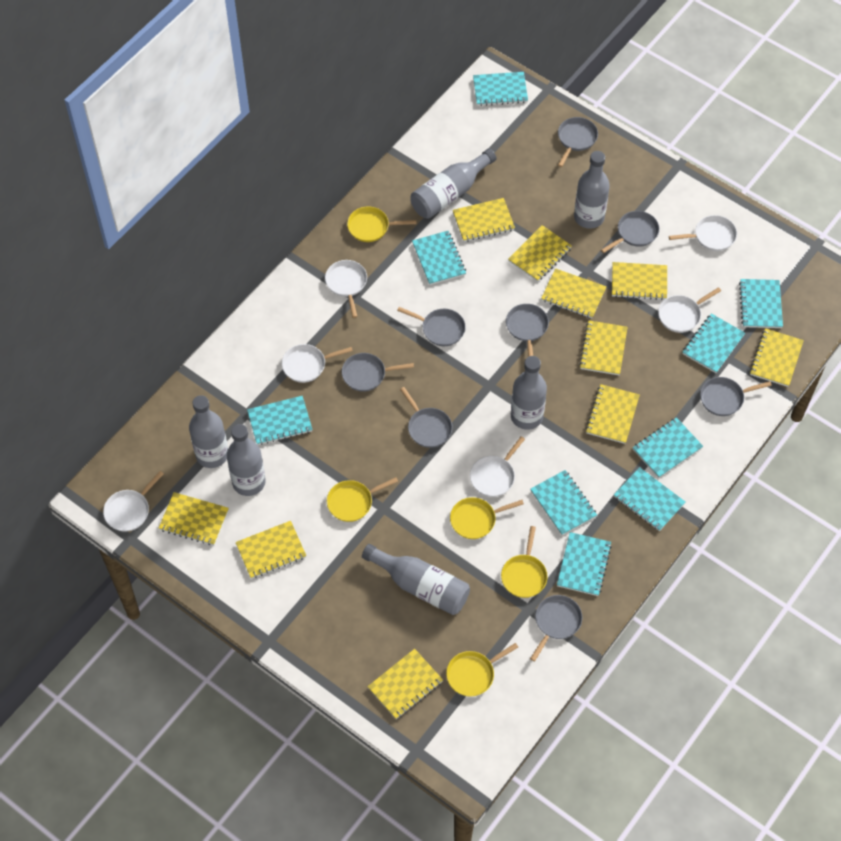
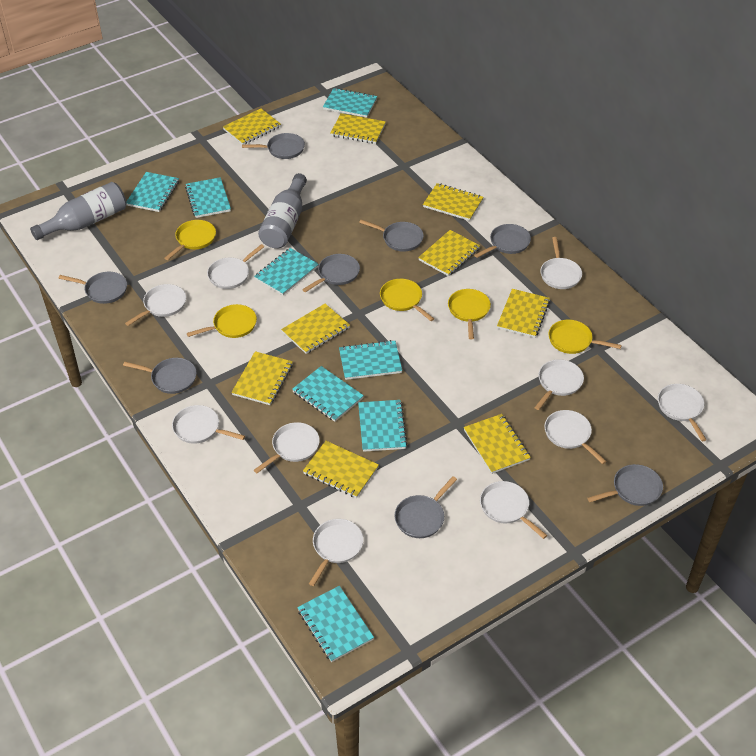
grey bottle: 6 -> 2
turquoise notebook: 9 -> 8
white pan: 6 -> 10
yellow notebook: 10 -> 9

